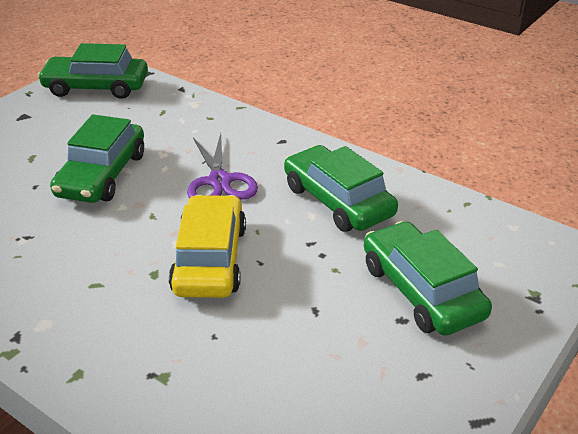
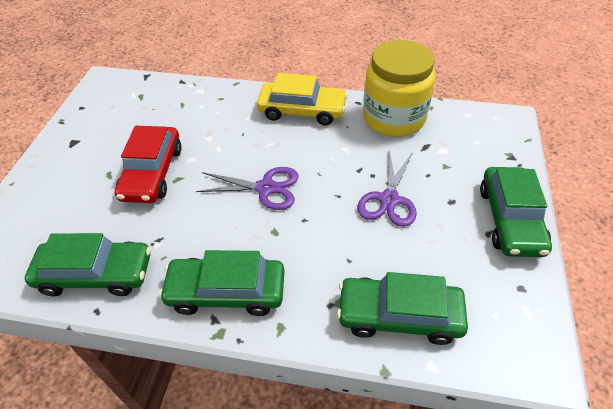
purple scissors: 1 -> 2
red car: 0 -> 1
yellow jar: 0 -> 1

